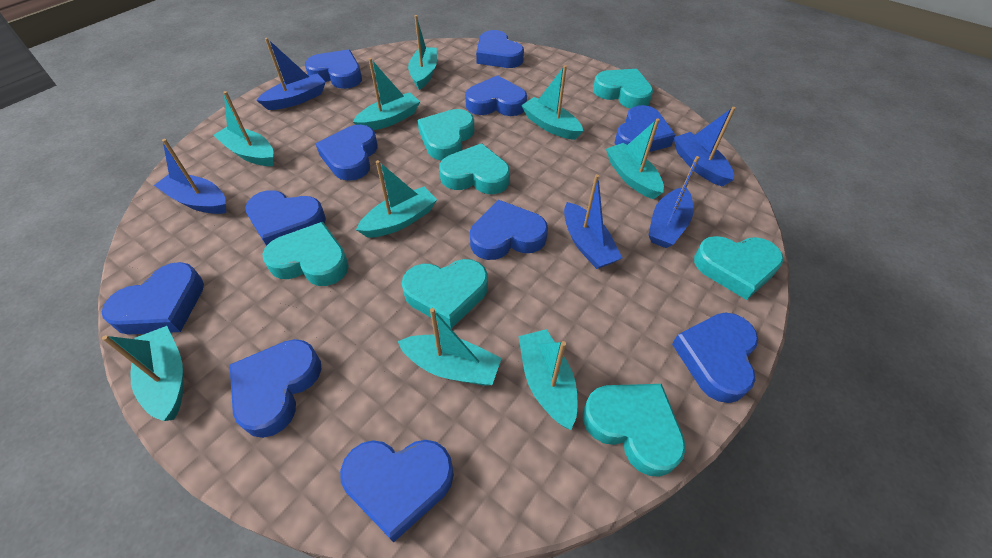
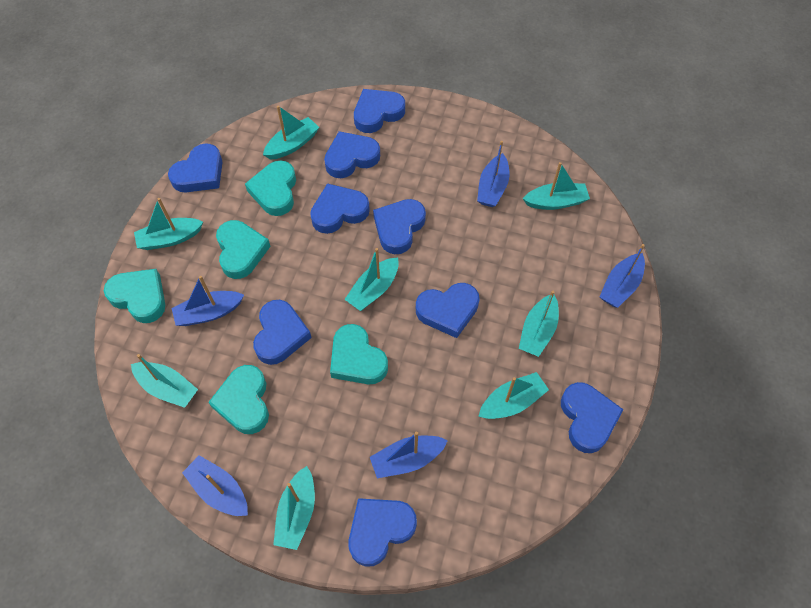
blue heart: 11 -> 9
turquoise boat: 9 -> 8
turquoise heart: 7 -> 5

